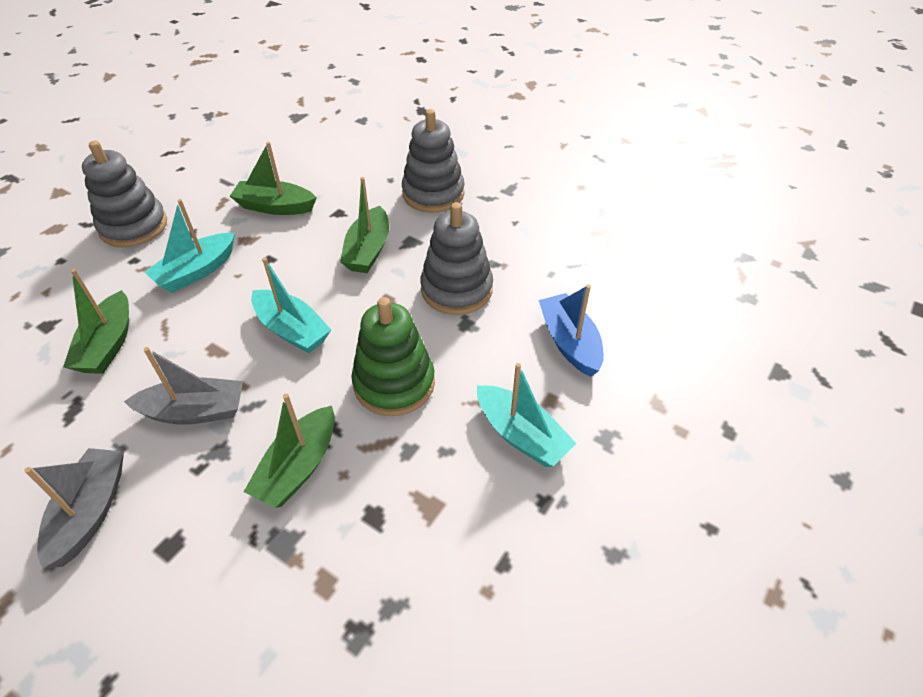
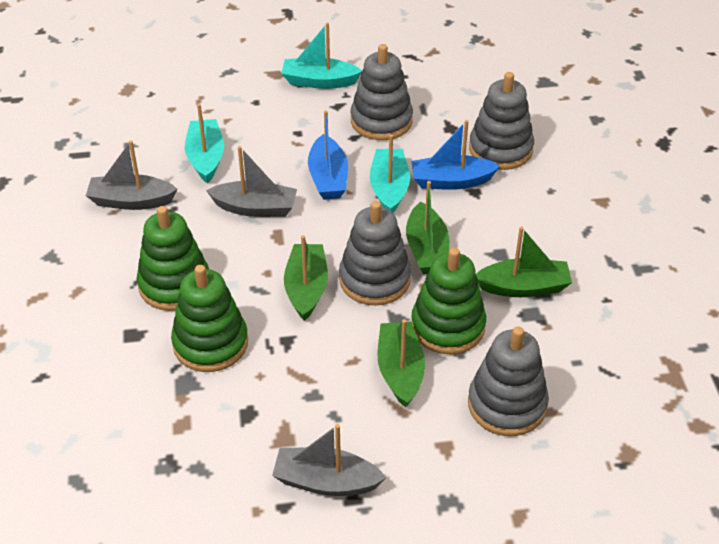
blue boat: 1 -> 2
green stacking toy: 1 -> 3
grey boat: 2 -> 3
grey stacking toy: 3 -> 4

